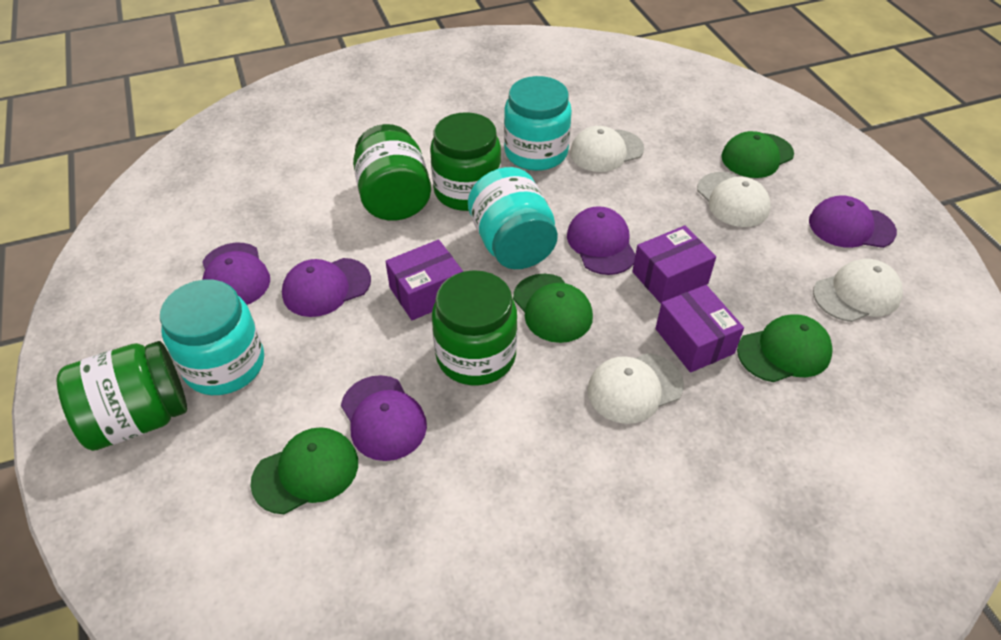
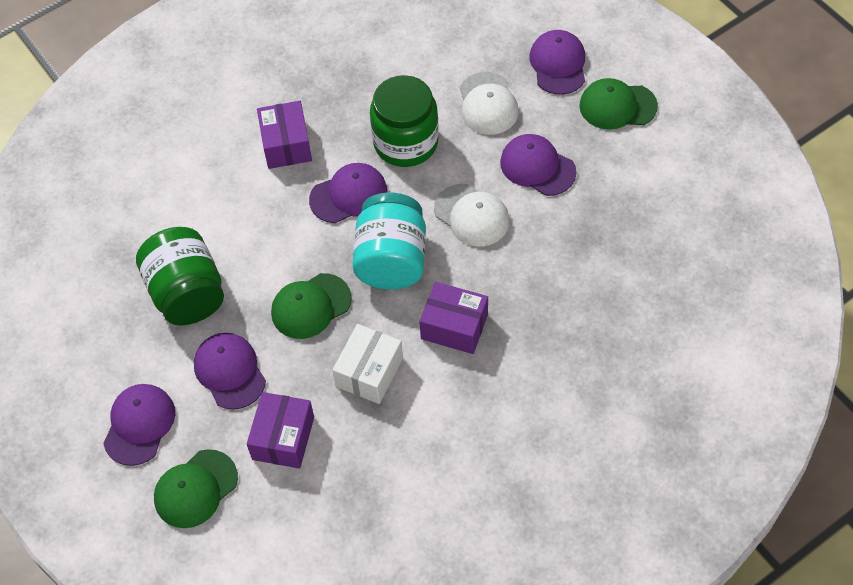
green cap: 4 -> 3
green jar: 4 -> 2
turquoise jar: 3 -> 1
white box: 0 -> 1
white cap: 4 -> 2

